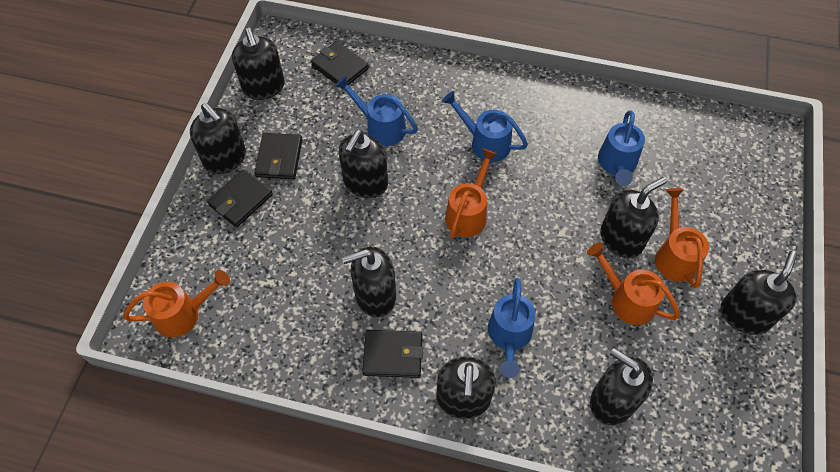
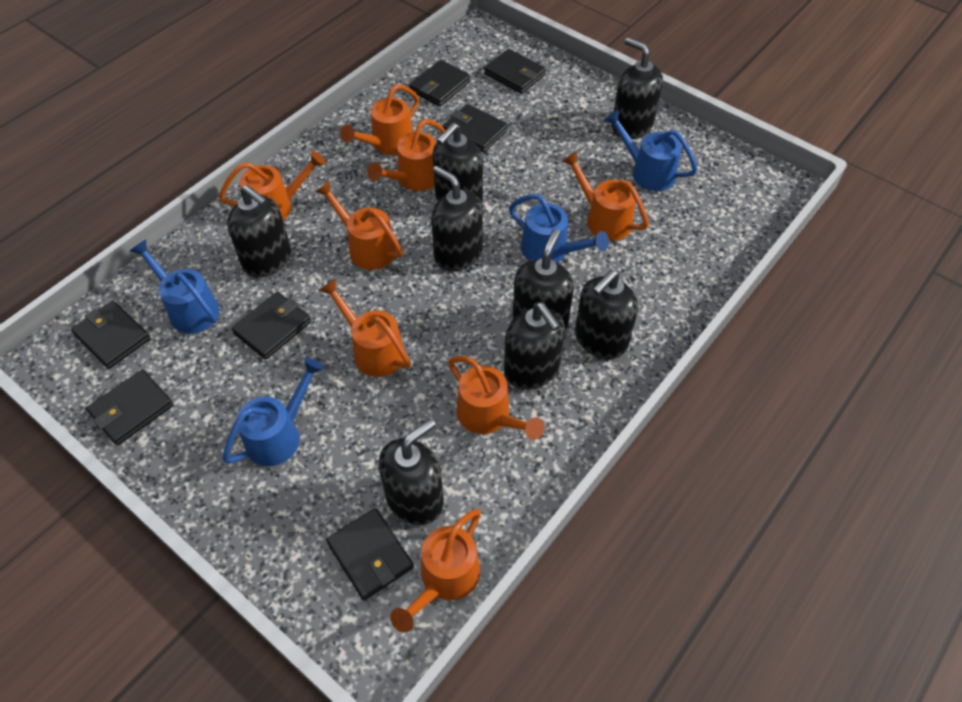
black wallet: 4 -> 7
orange watering can: 4 -> 8

